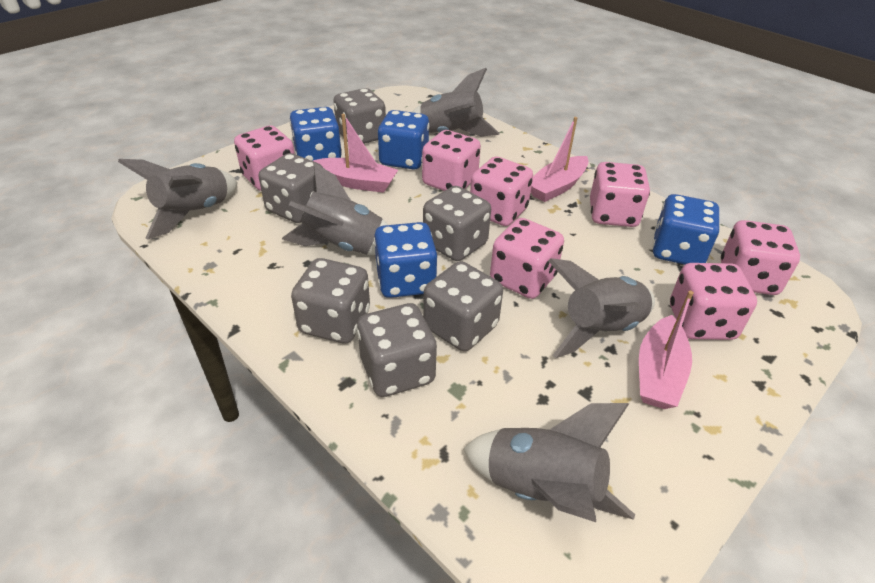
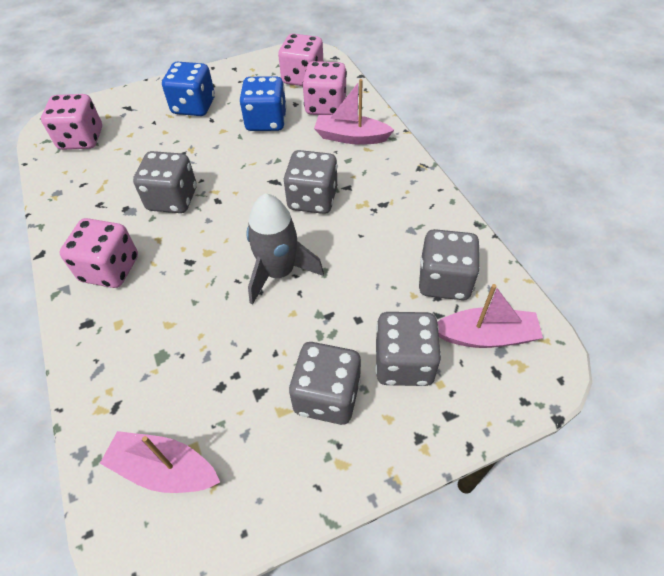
blue dice: 4 -> 2
grey dice: 6 -> 5
grey rocket: 5 -> 1
pink dice: 7 -> 4

